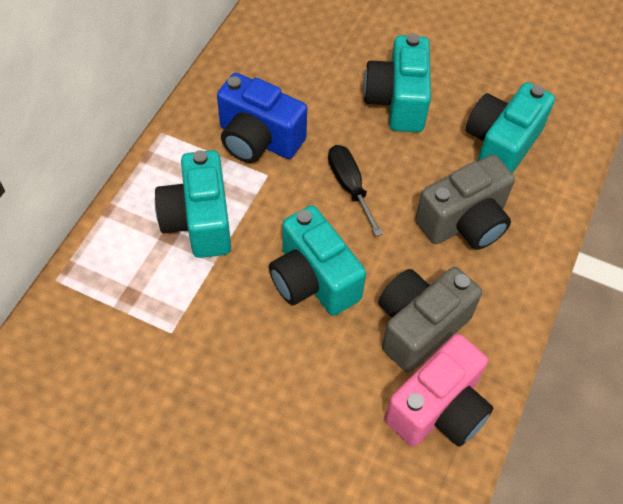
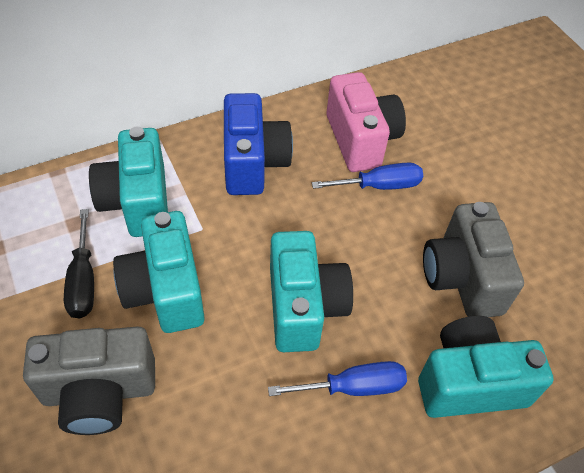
blue screwdriver: 0 -> 2

